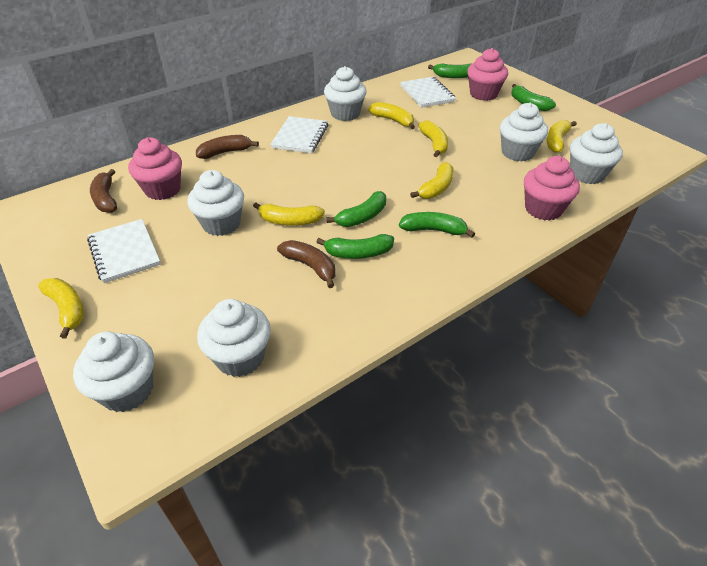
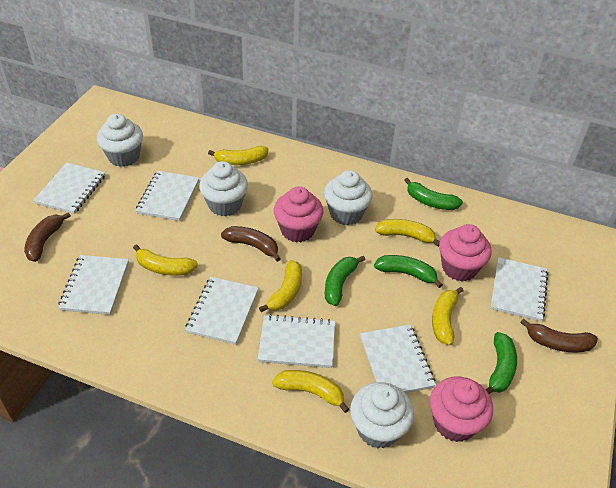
green banana: 5 -> 4
white cupcake: 6 -> 4
white notebook: 3 -> 7

